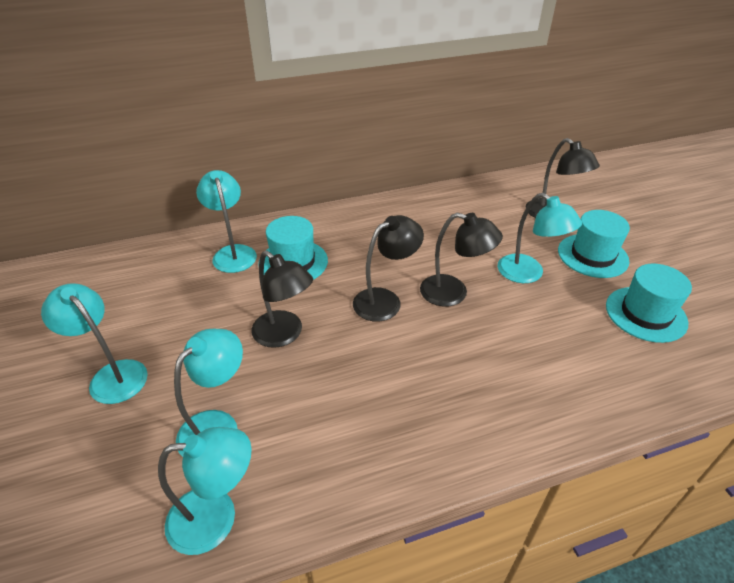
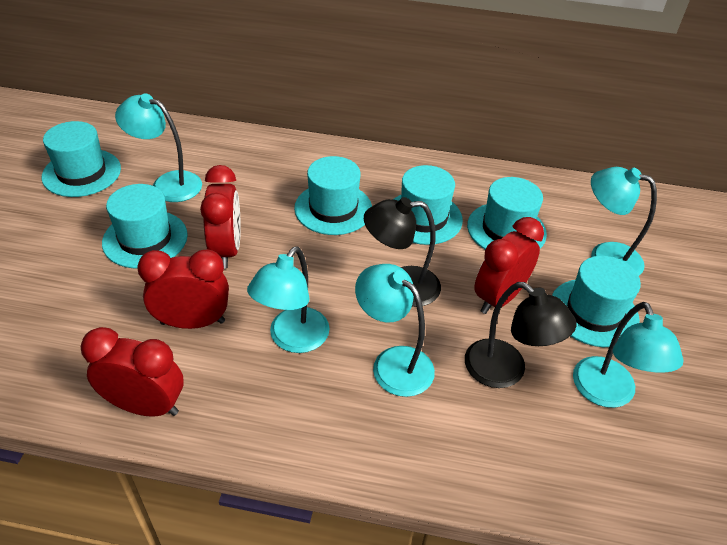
black lamp: 4 -> 2
red clock: 0 -> 4
turquoise hat: 3 -> 6

